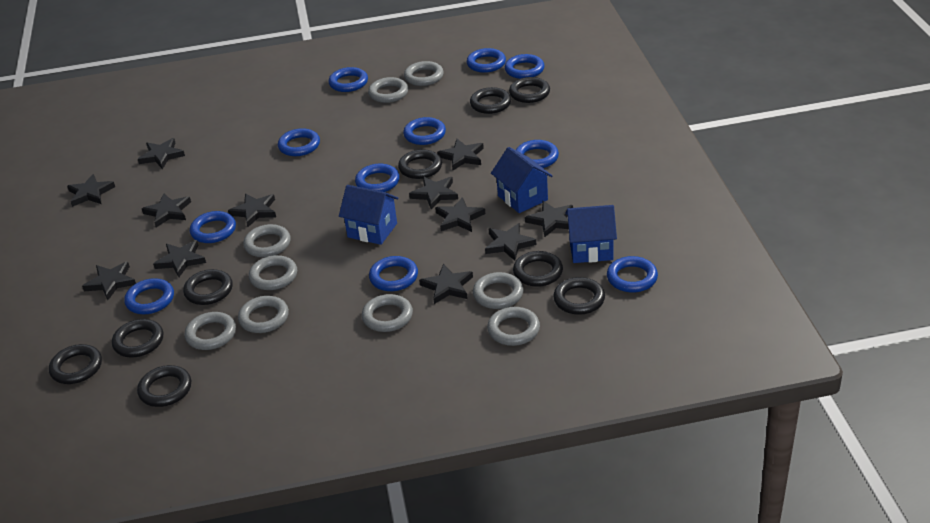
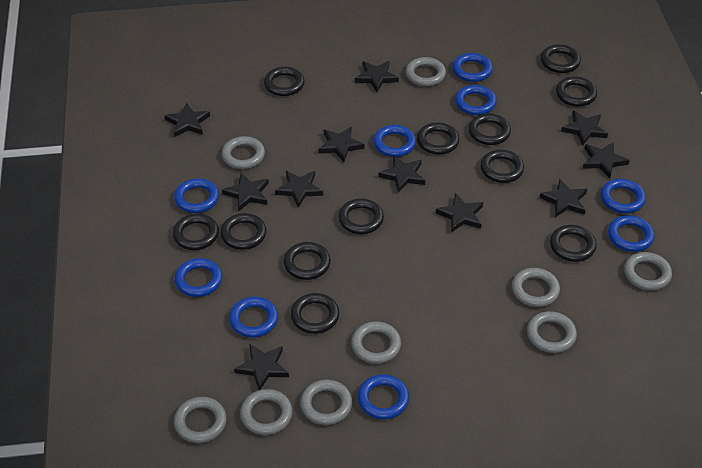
black ring: 9 -> 12
black star: 12 -> 11
blue house: 3 -> 0
blue ring: 11 -> 9

